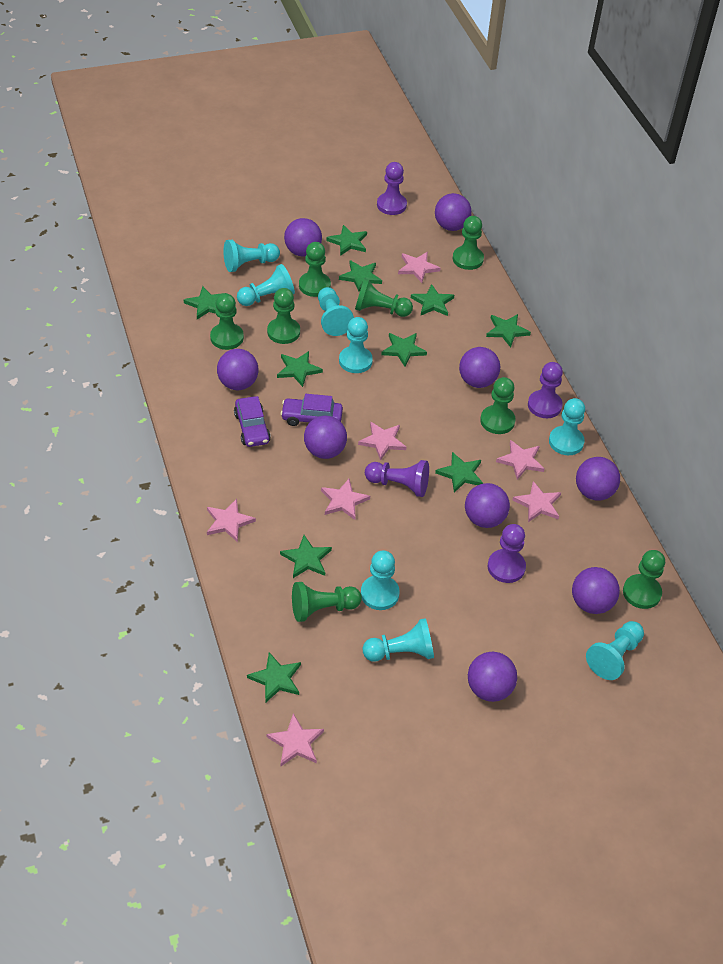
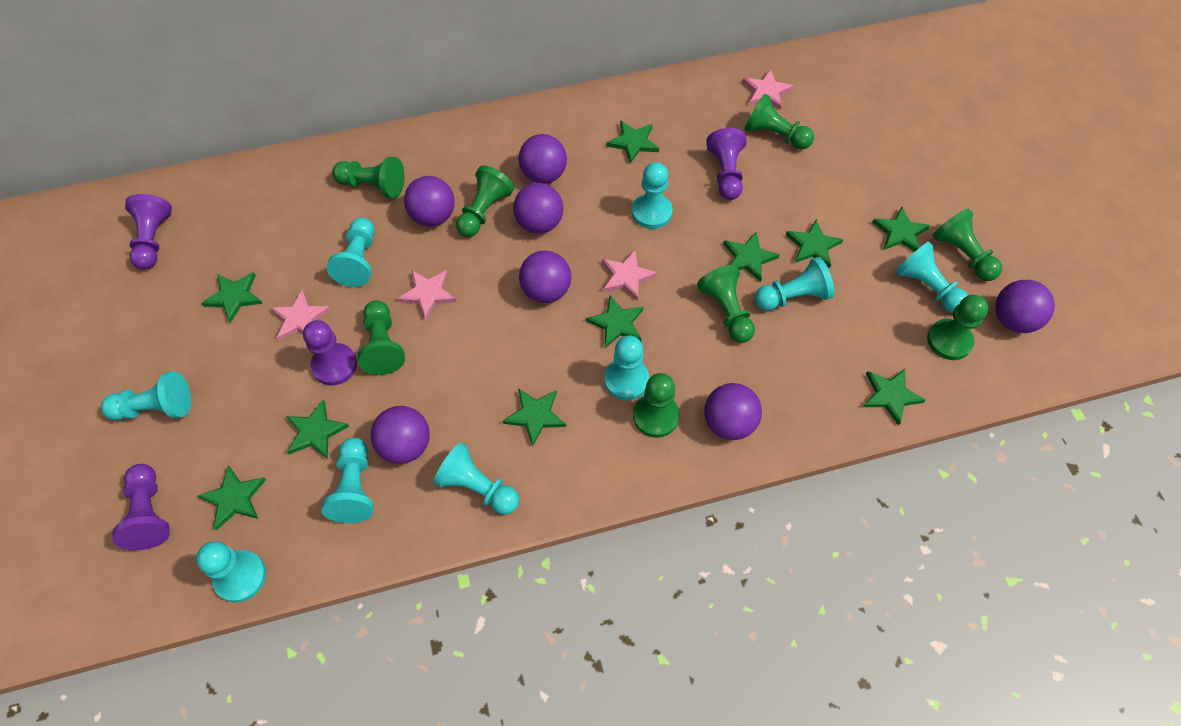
pink star: 7 -> 4
purple ball: 9 -> 7
purple car: 2 -> 0
turquoise pawn: 8 -> 9

